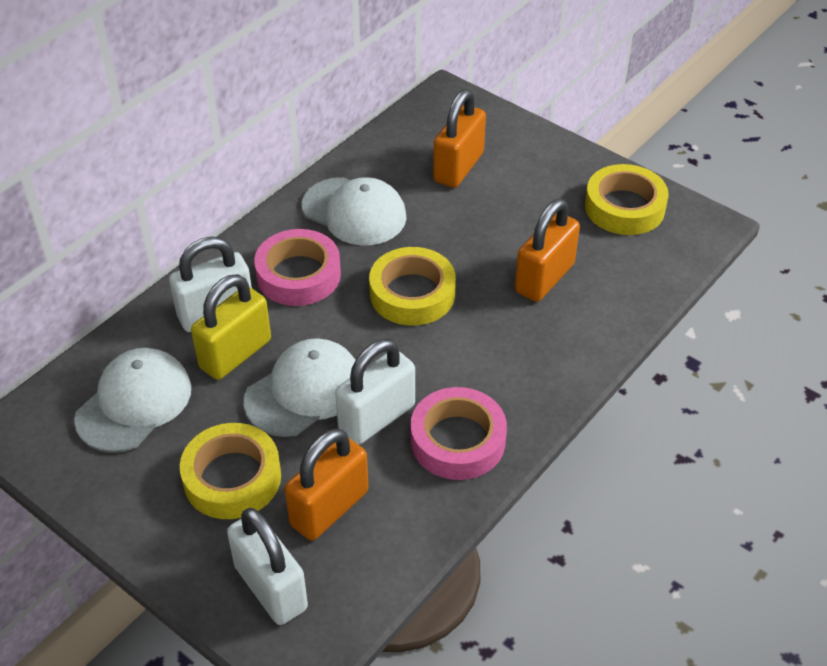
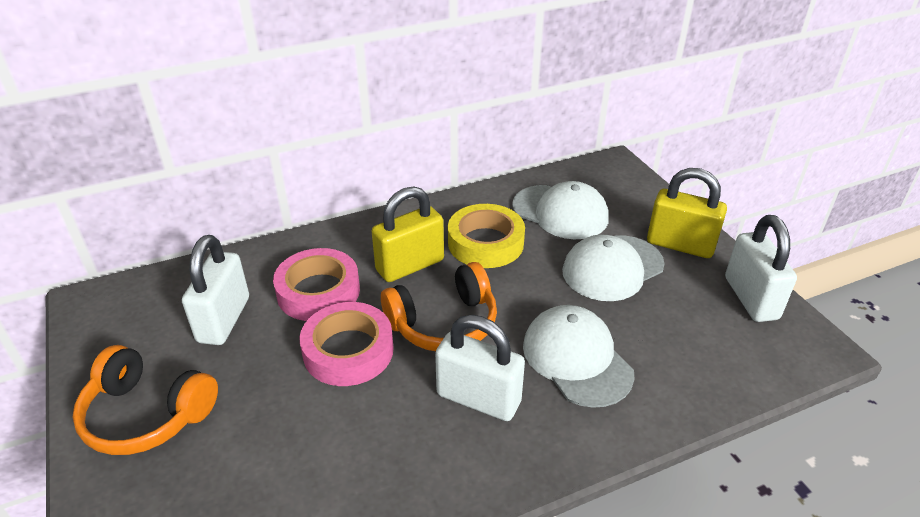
orange headphones: 0 -> 2
orange padlock: 3 -> 0
yellow padlock: 1 -> 2
yellow tape: 3 -> 1

